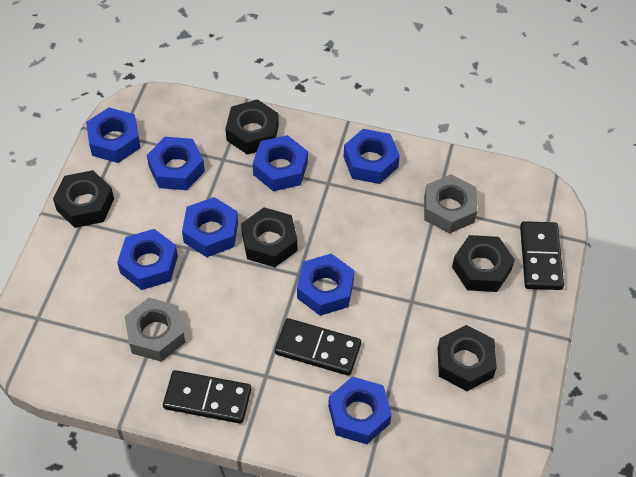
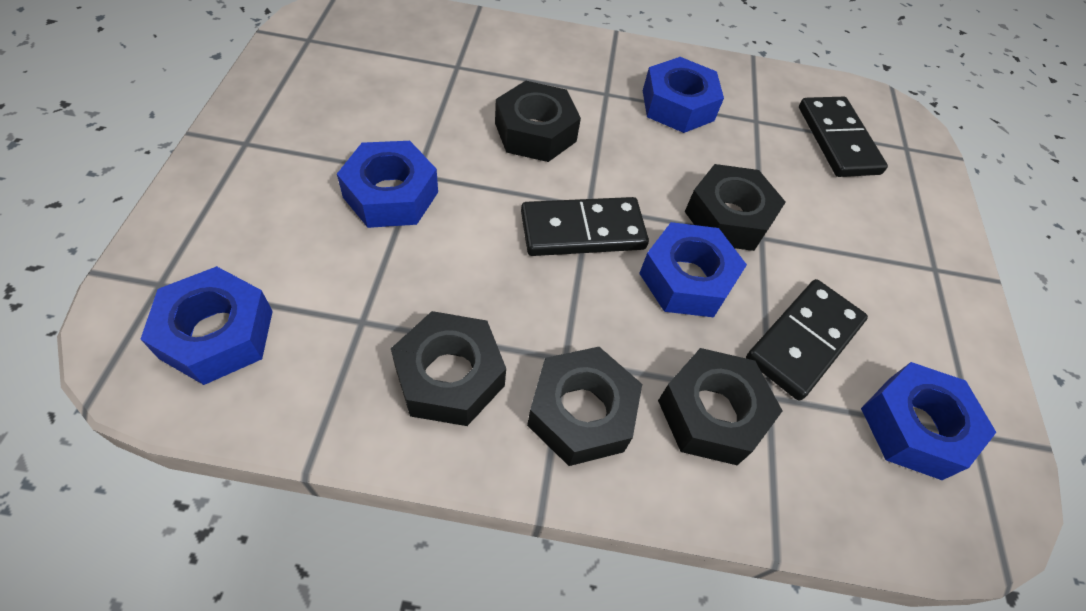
blue nut: 8 -> 5
grey nut: 2 -> 0

